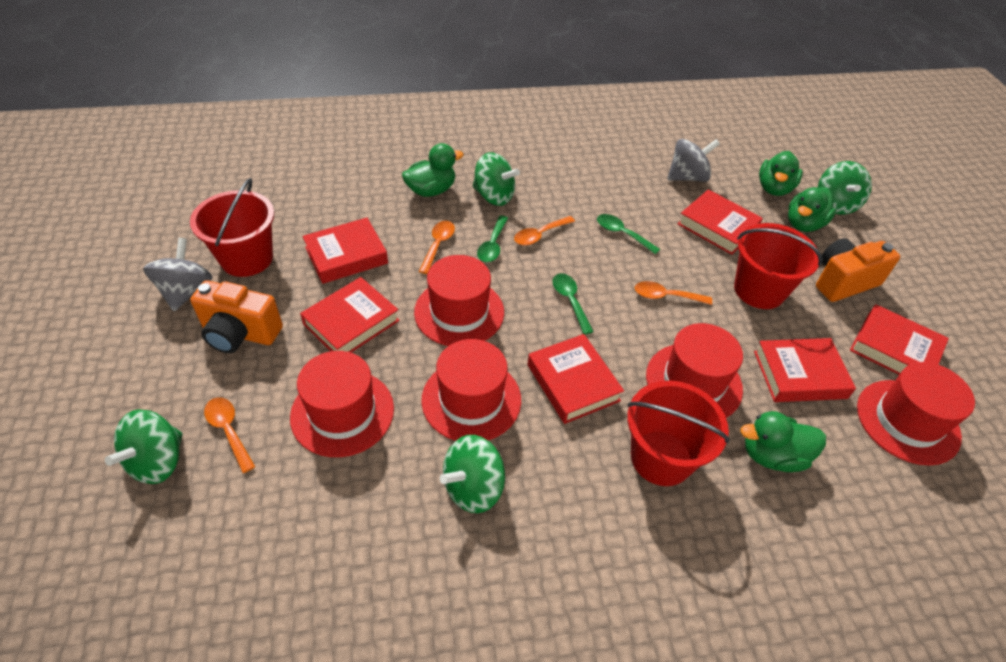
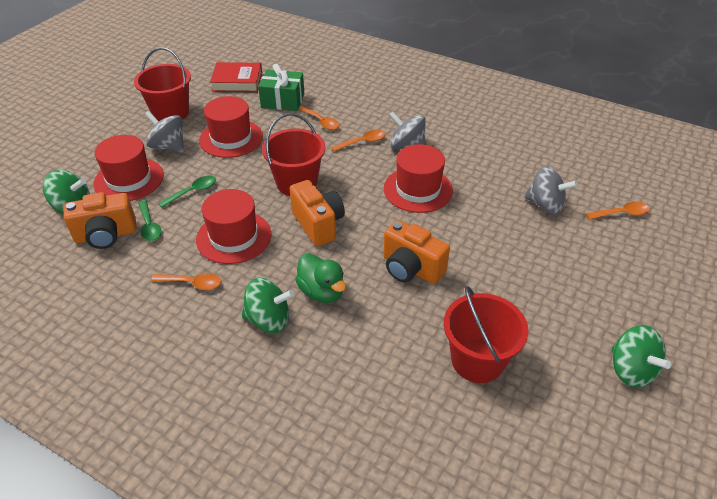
green duck: 4 -> 1
green gift: 0 -> 1
green spinning top: 4 -> 3
green spoon: 3 -> 2
grey spinning top: 2 -> 3
orange camera: 2 -> 3
red book: 6 -> 1
red hat: 5 -> 4

